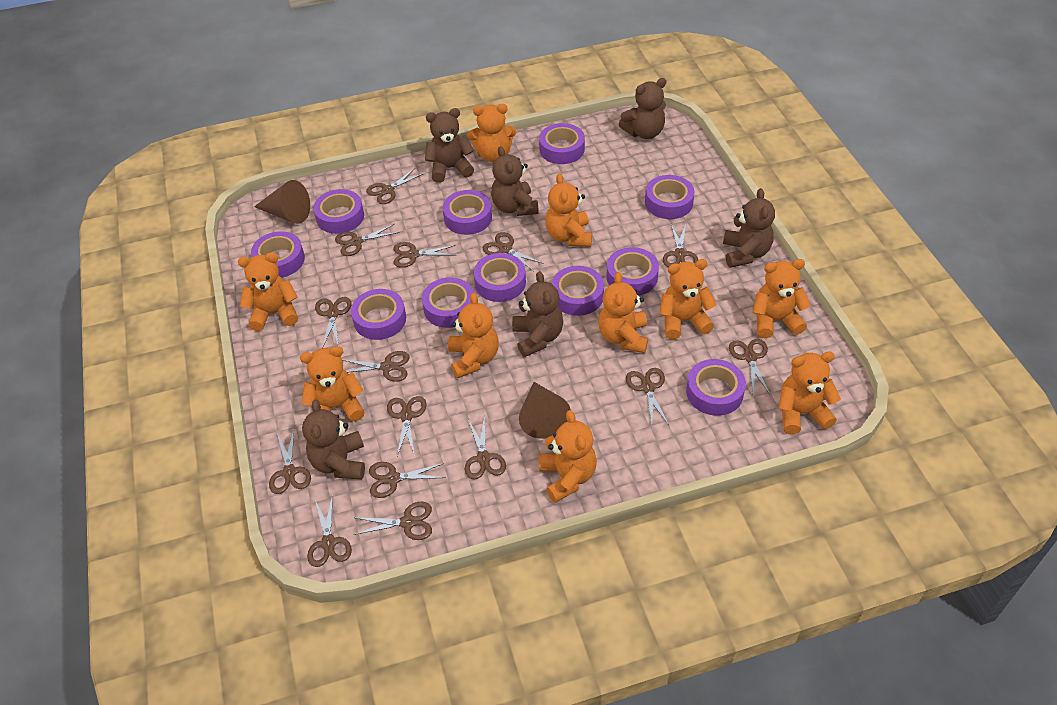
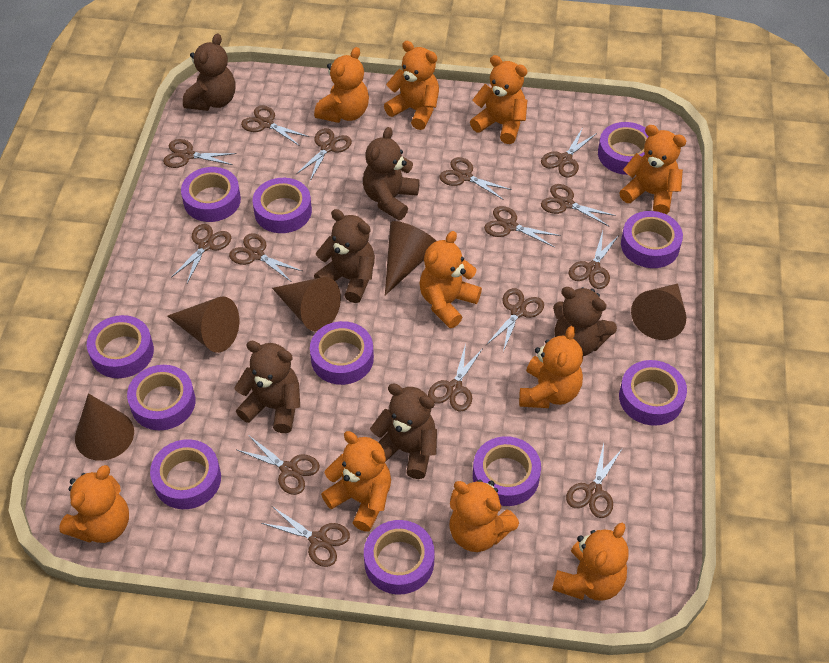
brown cone: 2 -> 5

